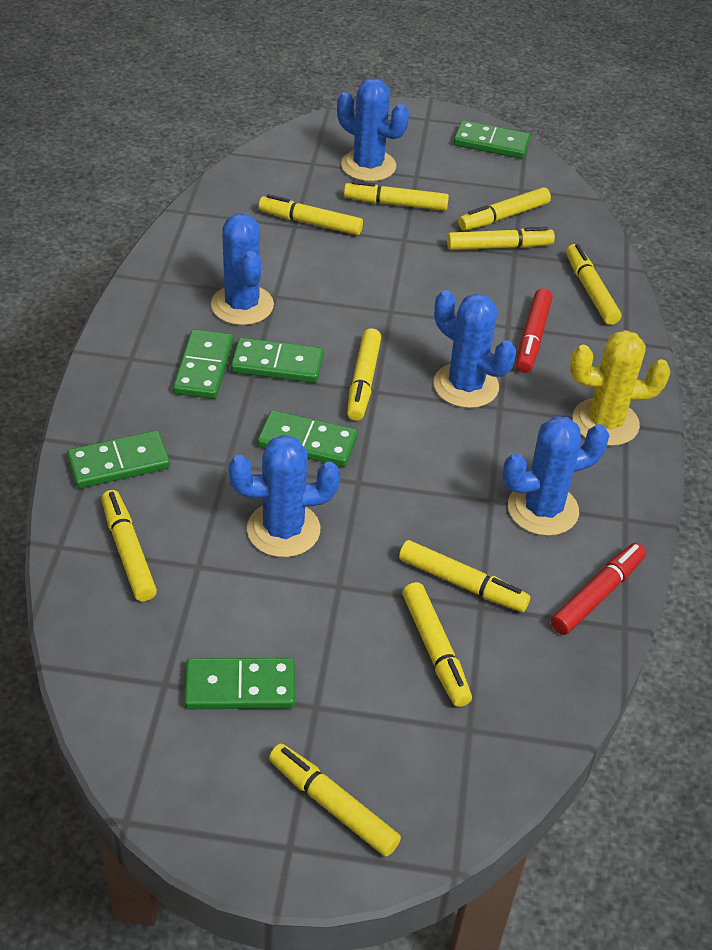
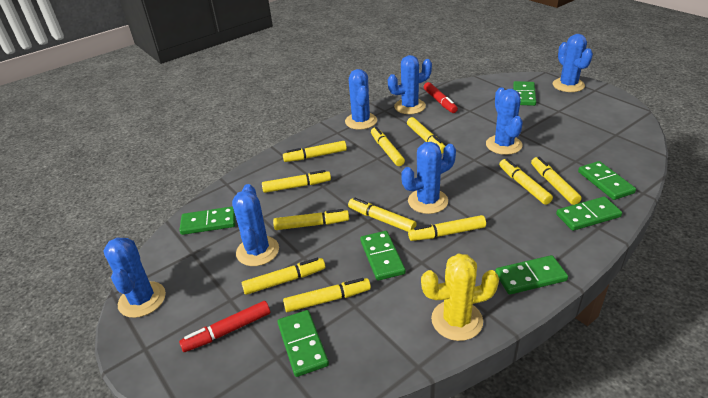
blue cactus: 5 -> 7
green domino: 6 -> 7
yellow marker: 10 -> 11

